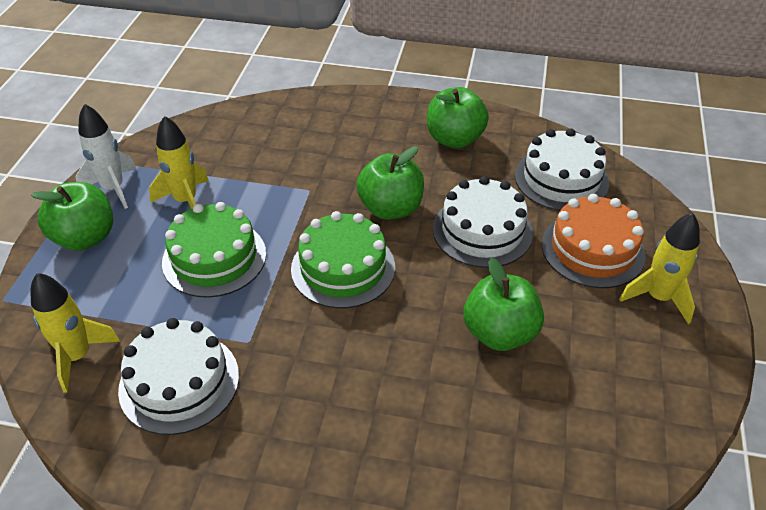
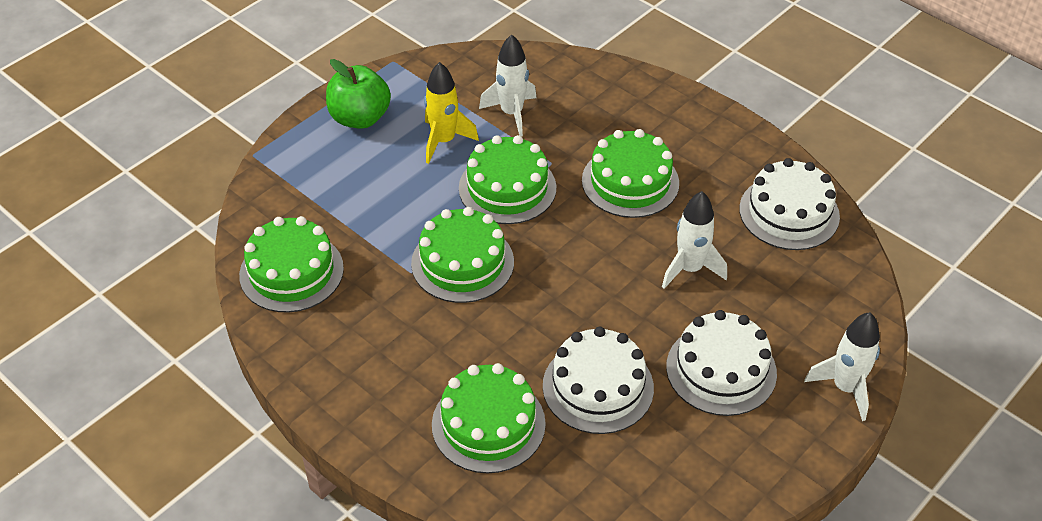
green apple: 4 -> 1
green cake: 2 -> 5
orange cake: 1 -> 0
white rocket: 1 -> 3
yellow rocket: 3 -> 1

